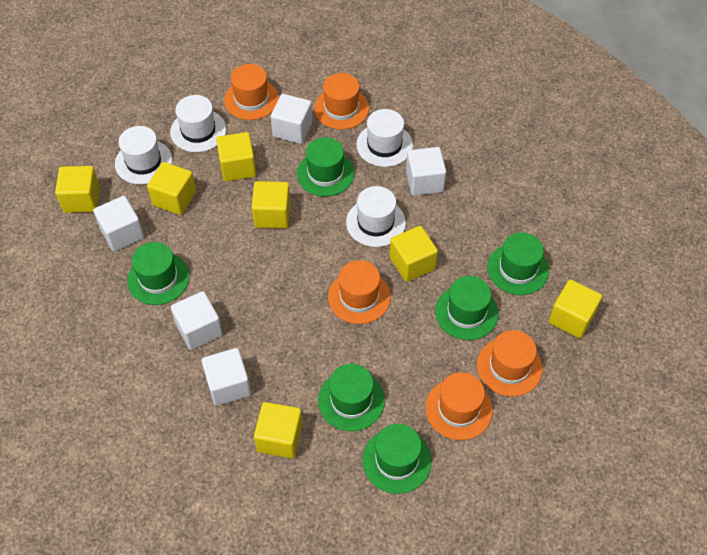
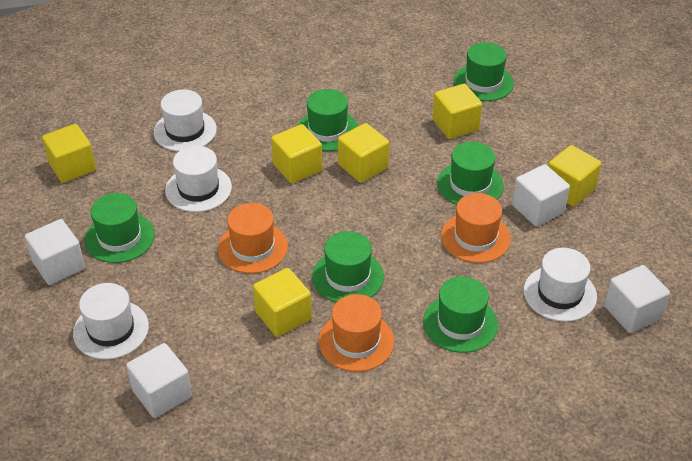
orange hat: 5 -> 3
white cube: 5 -> 4
yellow cube: 7 -> 6

